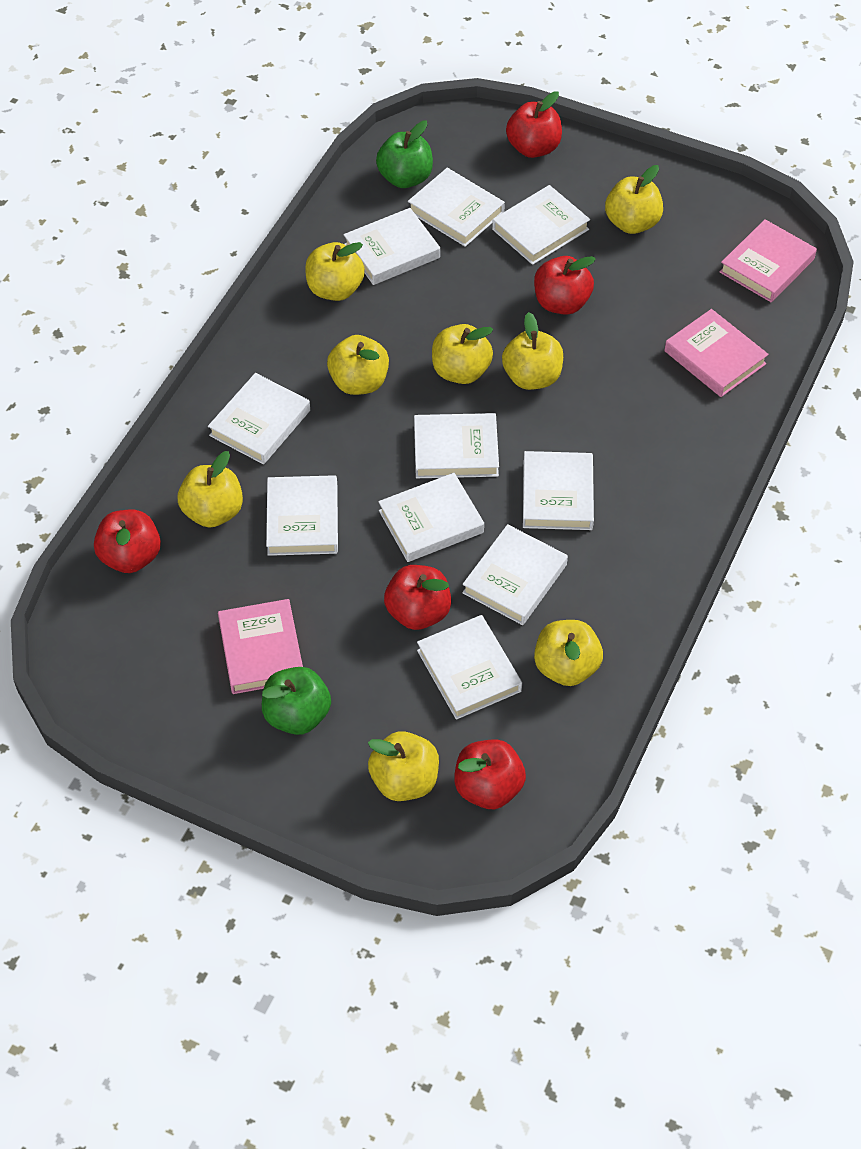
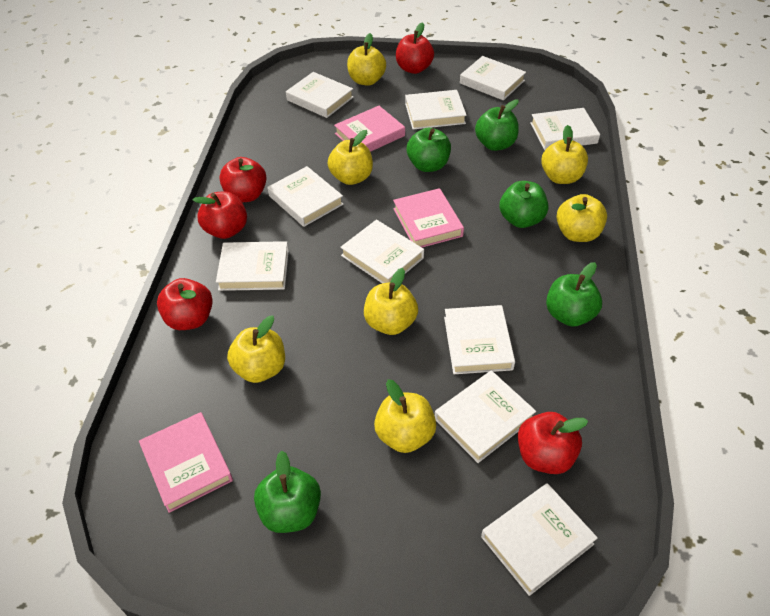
green apple: 2 -> 5
yellow apple: 8 -> 7

